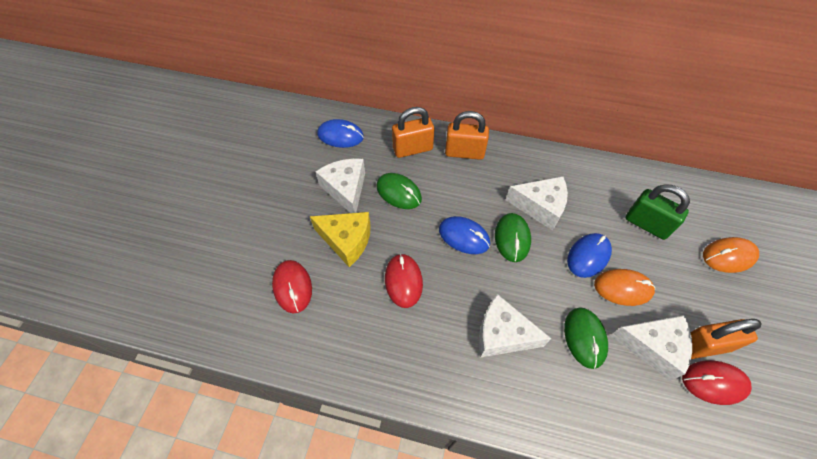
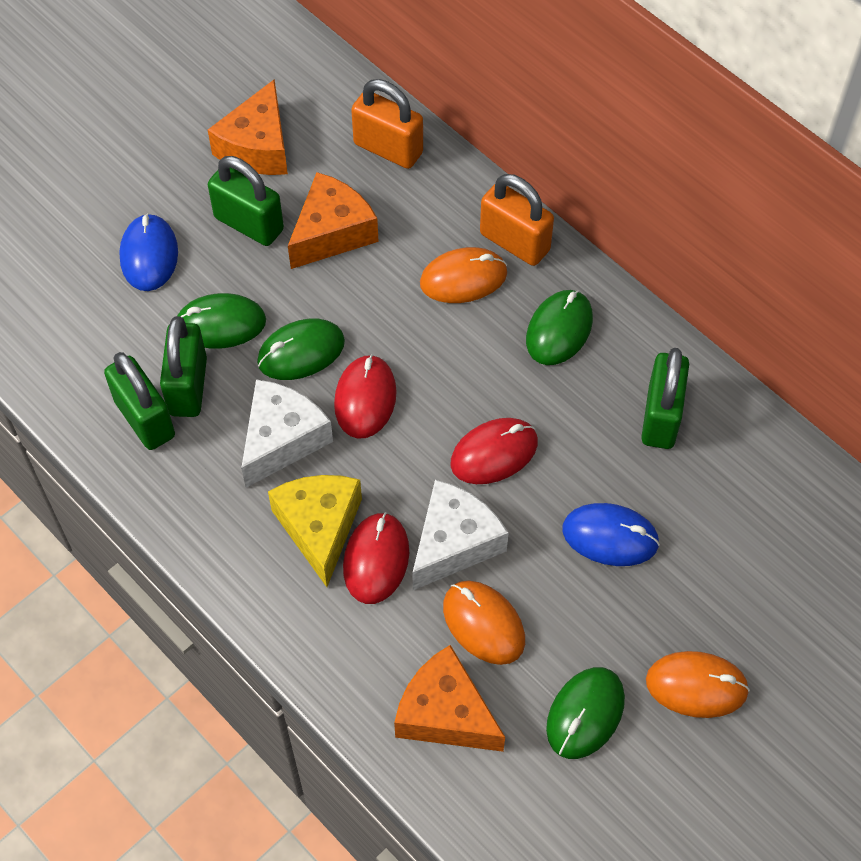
blue mouse: 3 -> 2
green mouse: 3 -> 4
green padlock: 1 -> 4
orange cheese: 0 -> 3
orange mouse: 2 -> 3
orange padlock: 3 -> 2
white cheese: 4 -> 2

